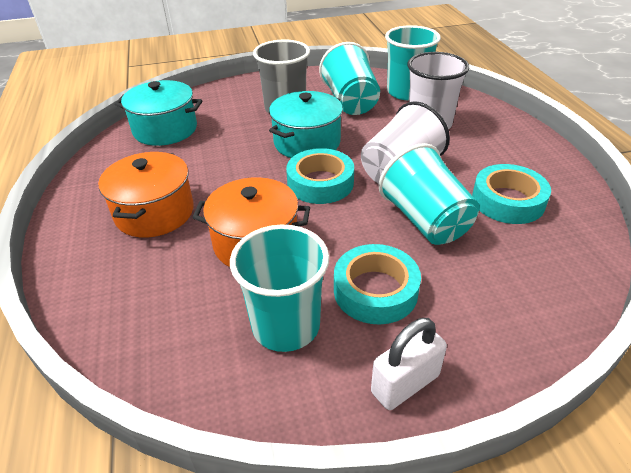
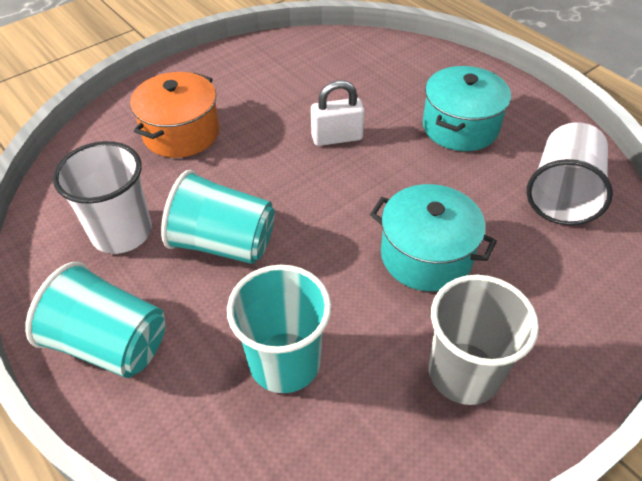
orange pot: 2 -> 1
turquoise cup: 4 -> 3
turquoise tape: 3 -> 0

